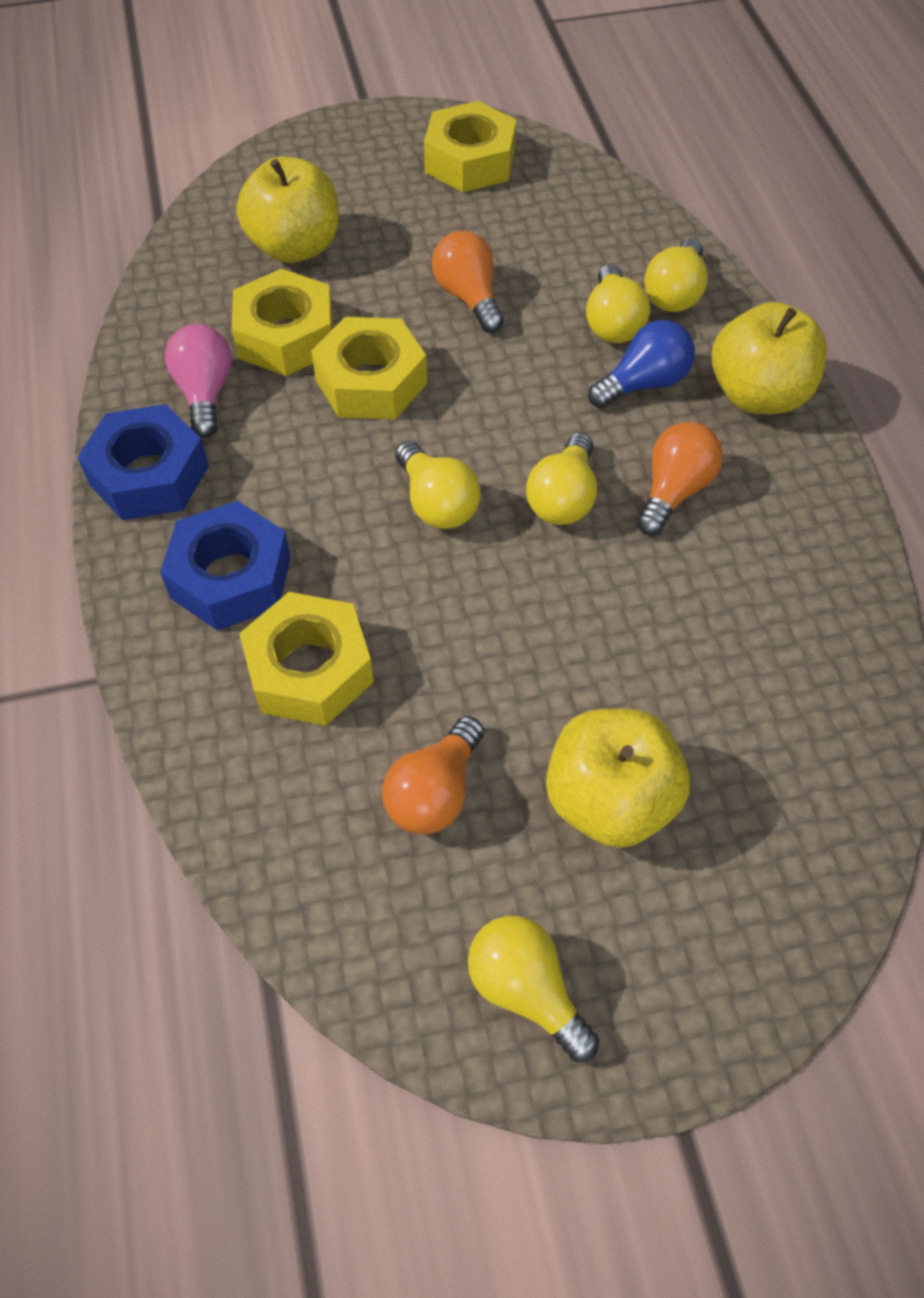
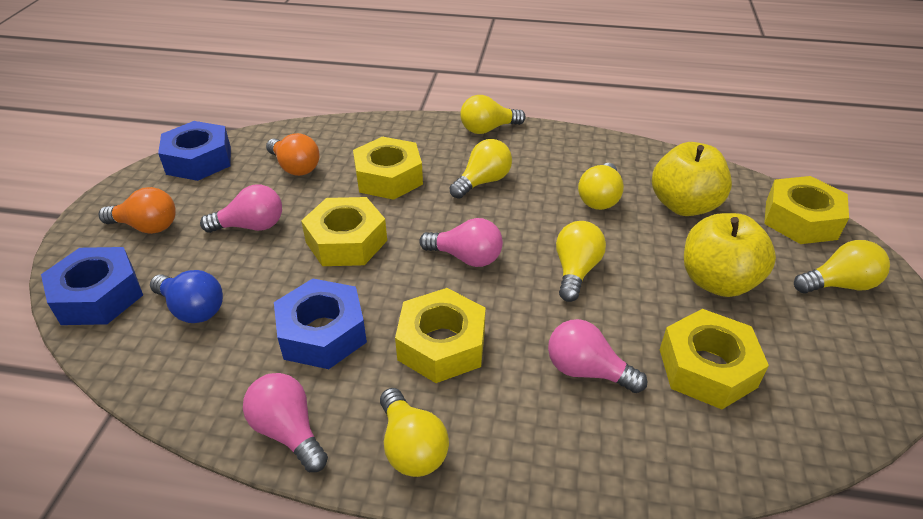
blue nut: 2 -> 3
orange light bulb: 3 -> 2
pink light bulb: 1 -> 4
yellow apple: 3 -> 2
yellow light bulb: 5 -> 6
yellow nut: 4 -> 5

